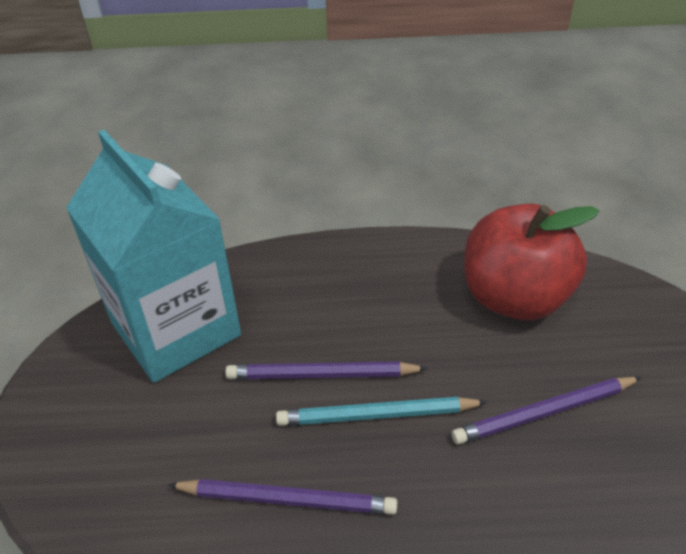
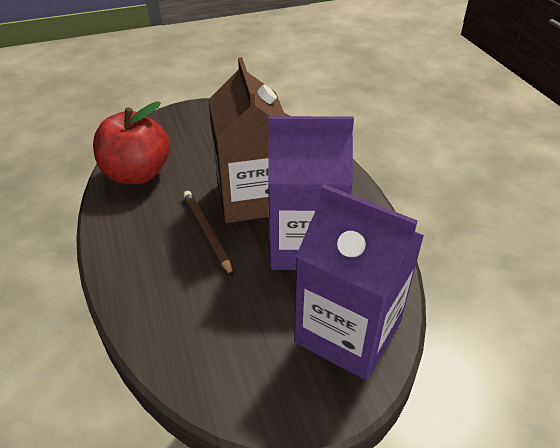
brown carton: 0 -> 1
brown pencil: 0 -> 1
purple carton: 0 -> 2
purple pencil: 3 -> 0
turquoise carton: 1 -> 0
turquoise pencil: 1 -> 0

